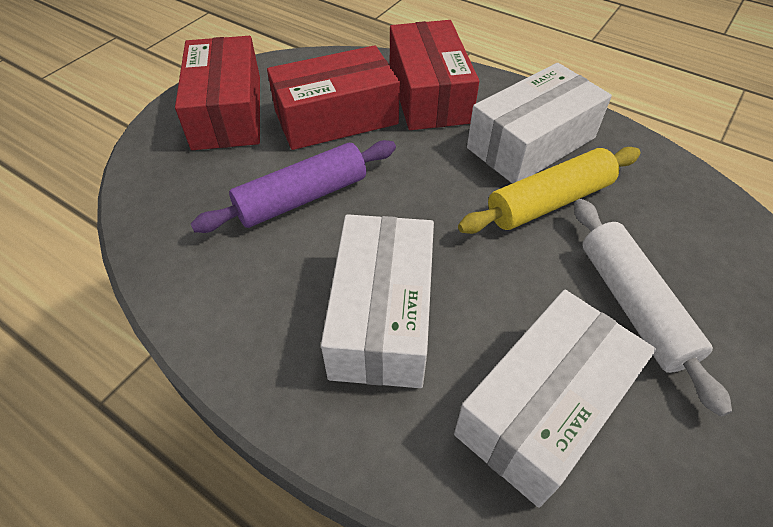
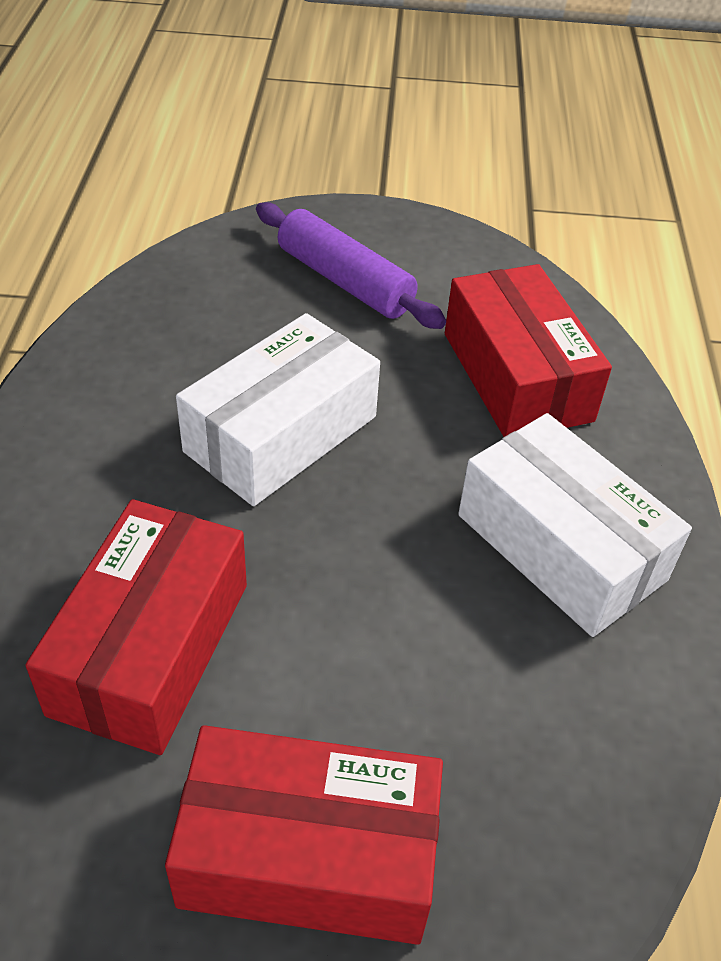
white box: 3 -> 2
white rolling pin: 1 -> 0
yellow rolling pin: 1 -> 0

